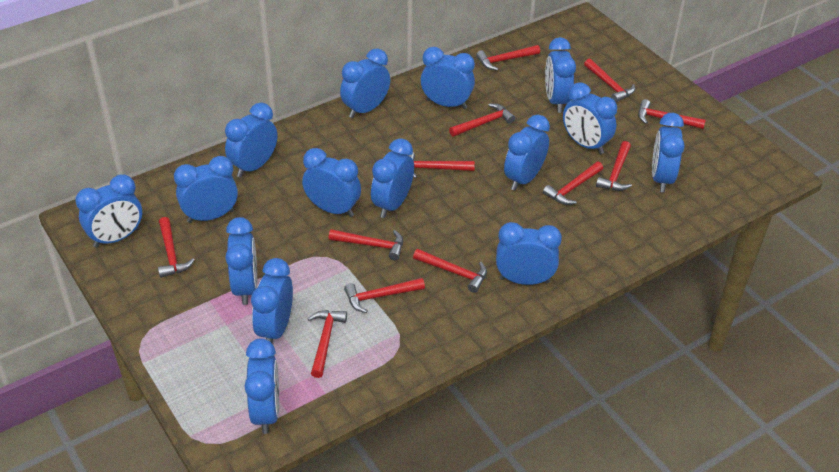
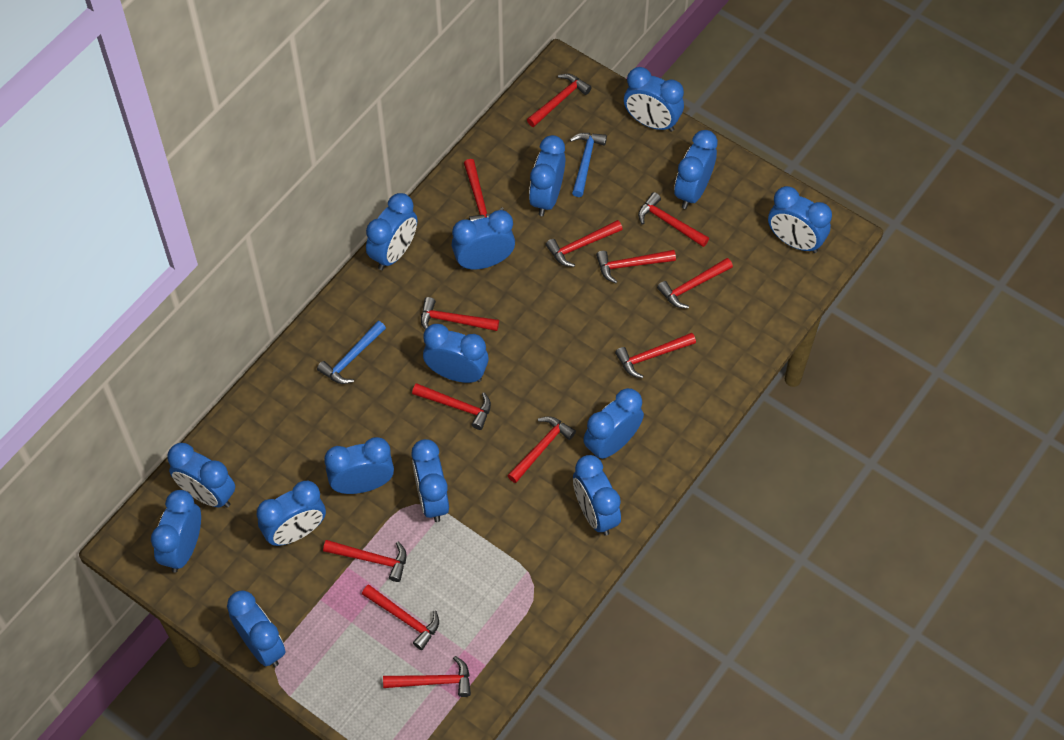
blue hammer: 0 -> 2
red hammer: 12 -> 13

